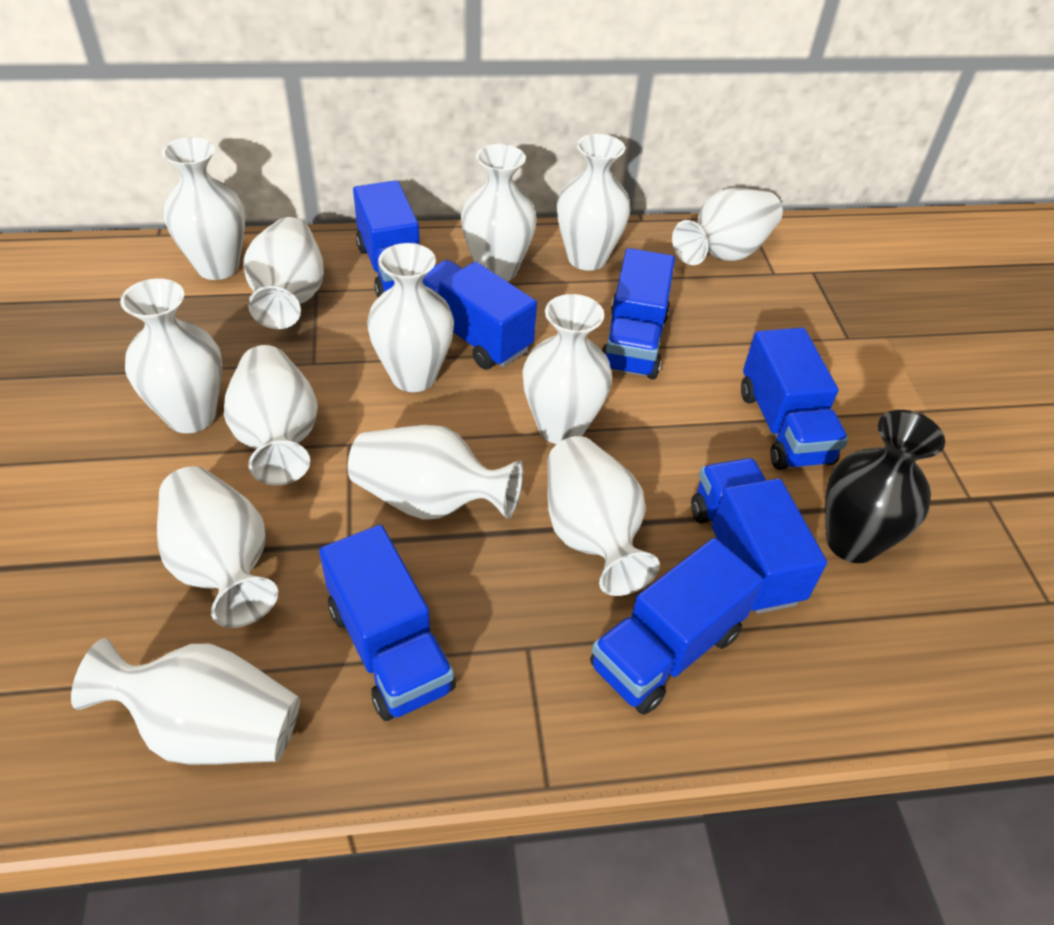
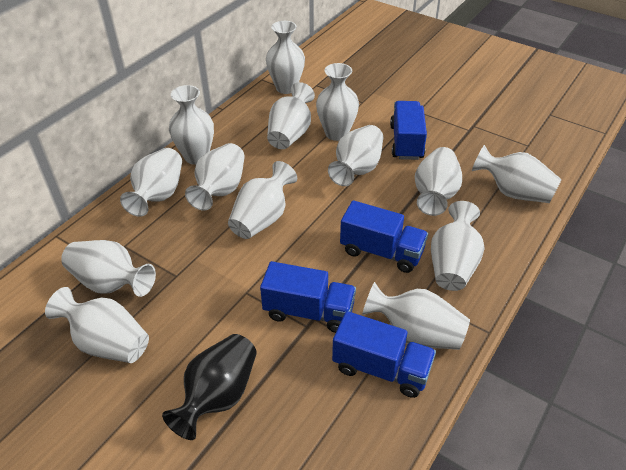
blue truck: 7 -> 4
white vase: 13 -> 14

